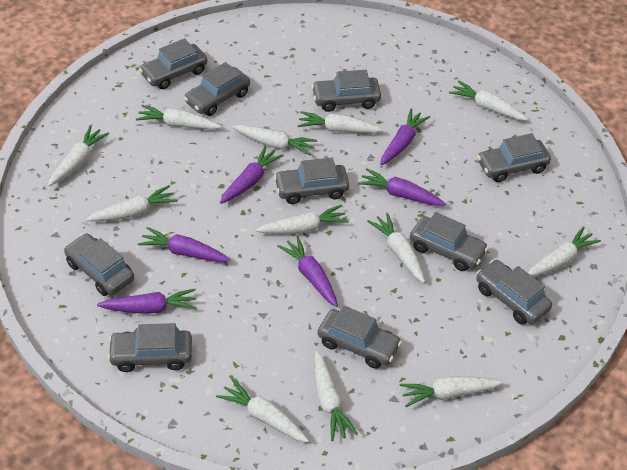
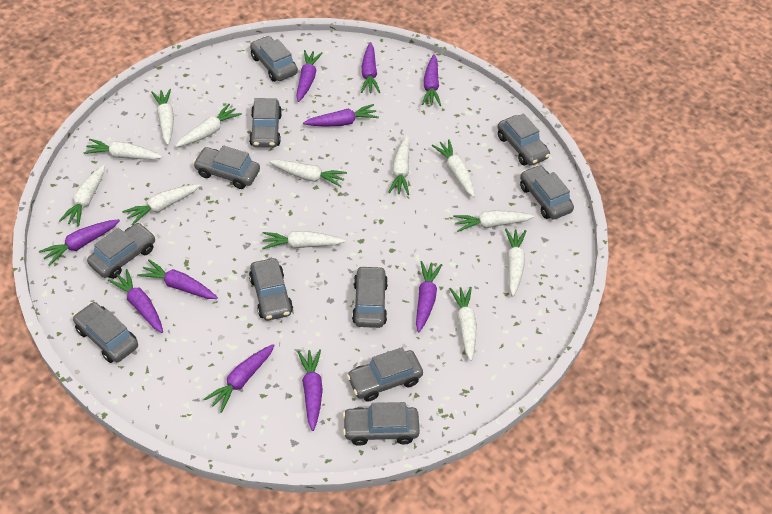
grey car: 10 -> 11
purple carrot: 6 -> 10

